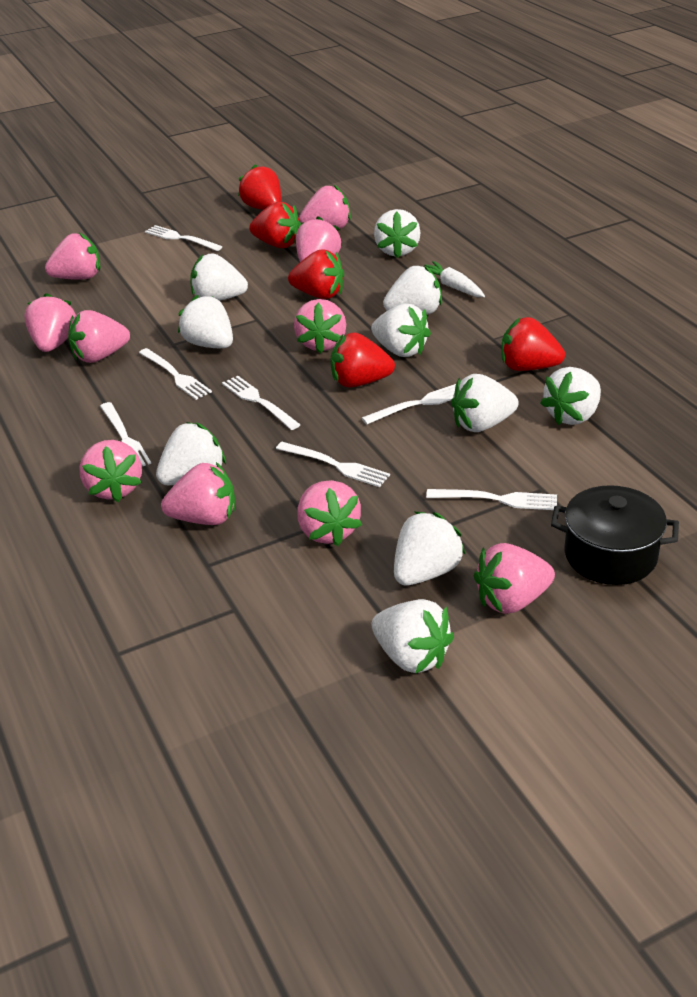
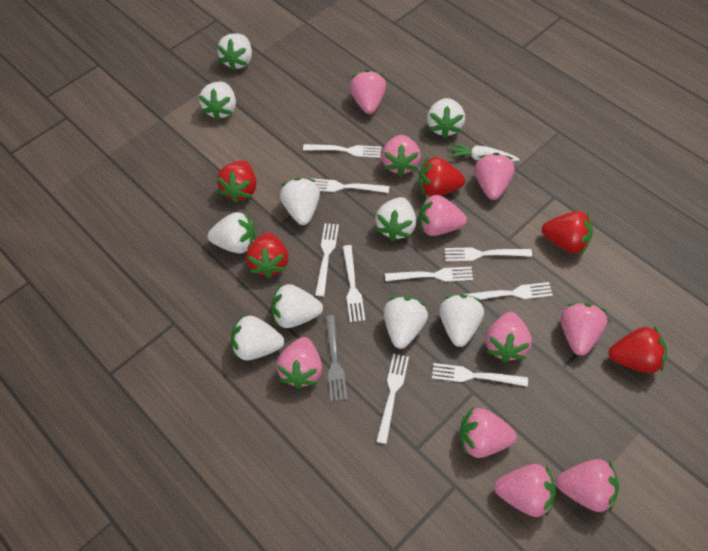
black pot: 1 -> 0
grey fork: 0 -> 1
white fork: 7 -> 9

